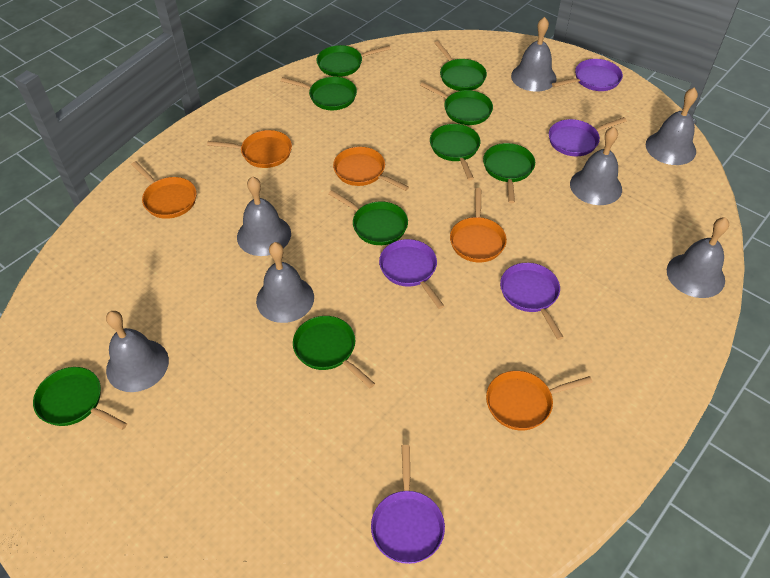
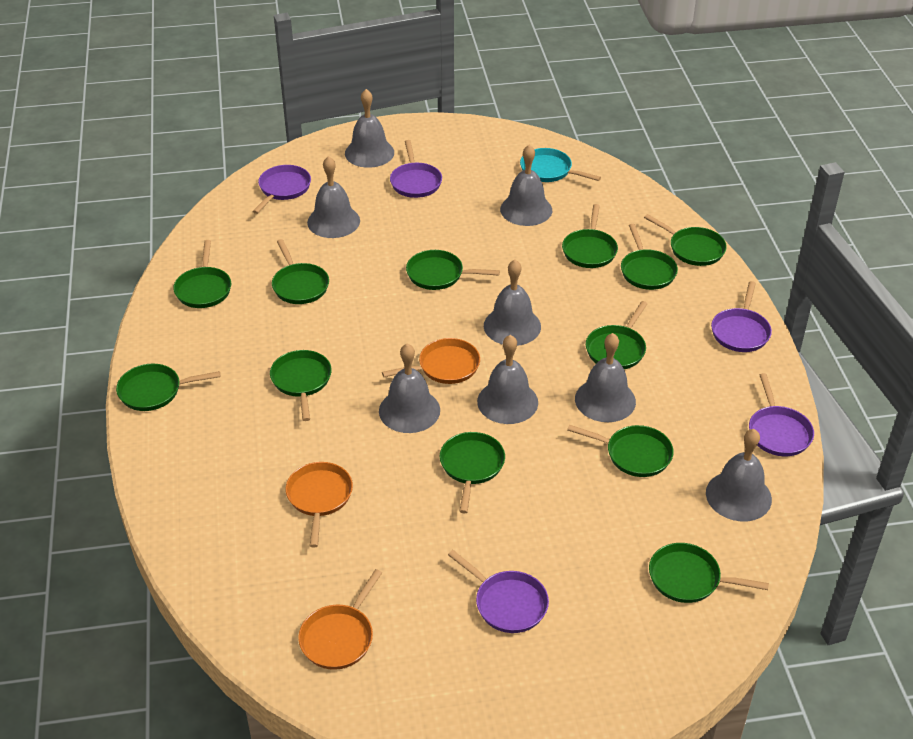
green pan: 9 -> 12
grey bell: 7 -> 8
orange pan: 5 -> 3
turquoise pan: 0 -> 1

